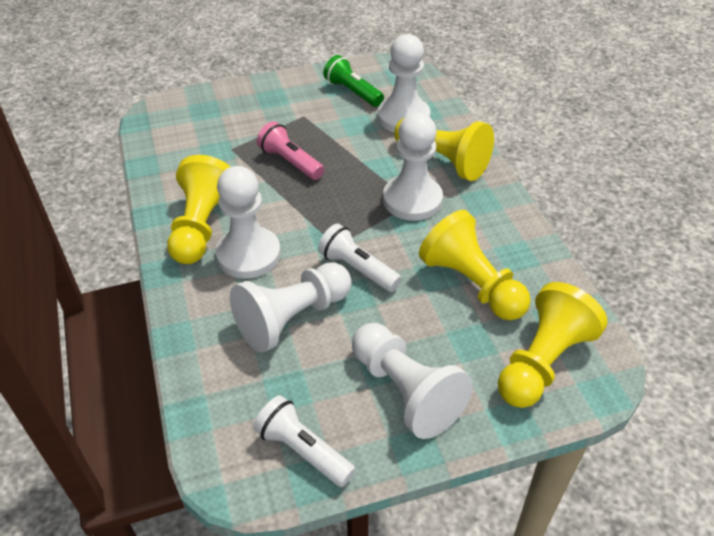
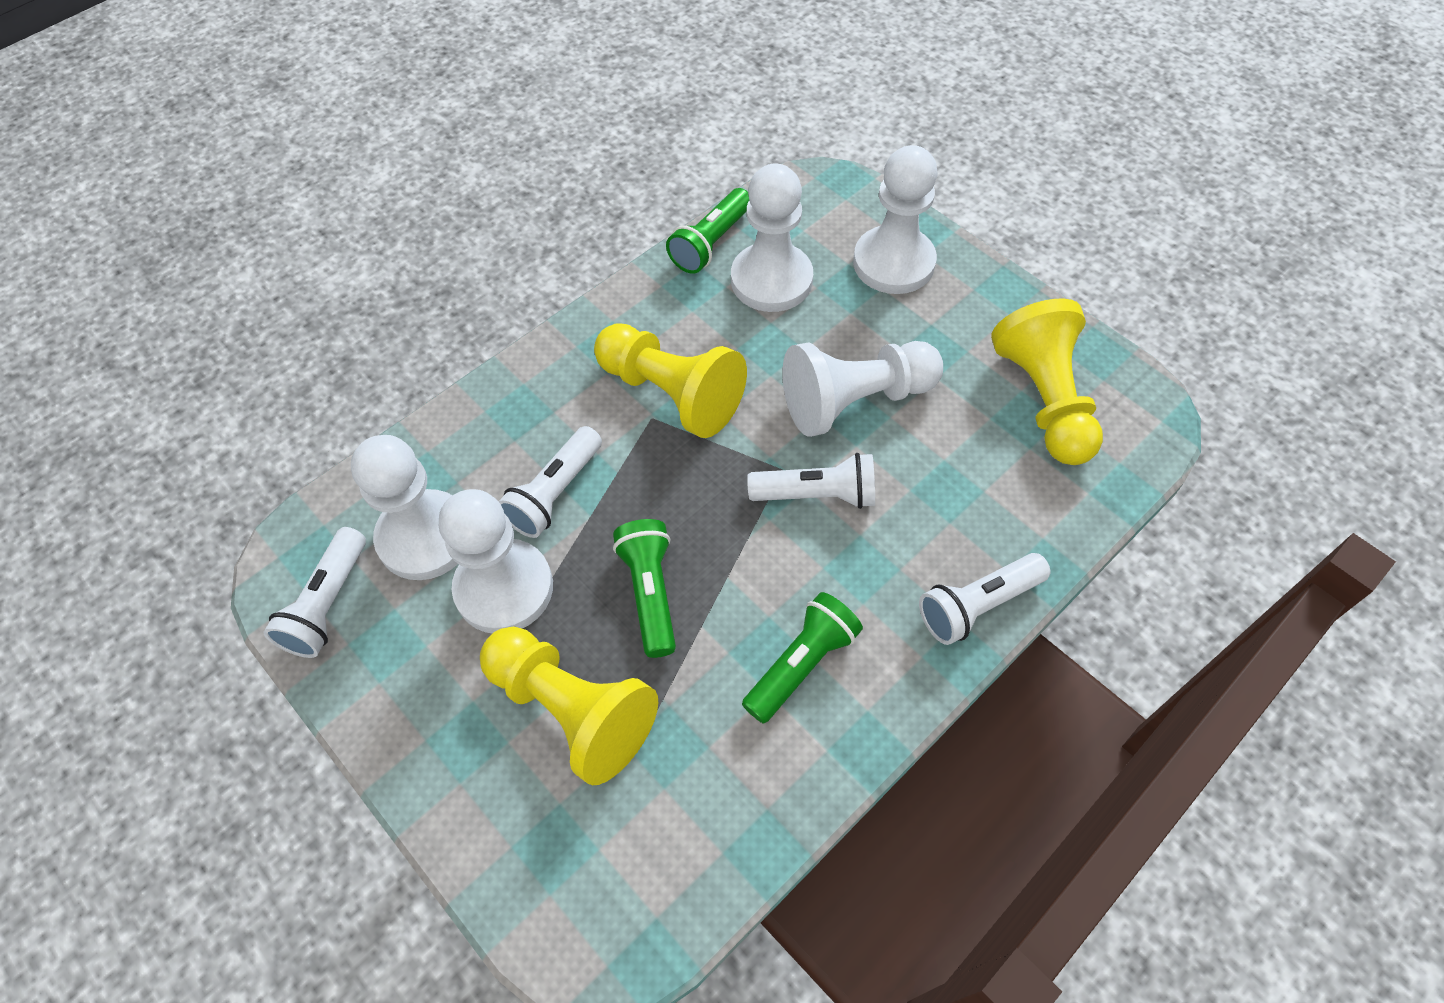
green flashlight: 1 -> 3
pink flashlight: 1 -> 0
white flashlight: 2 -> 4
yellow pawn: 4 -> 3

